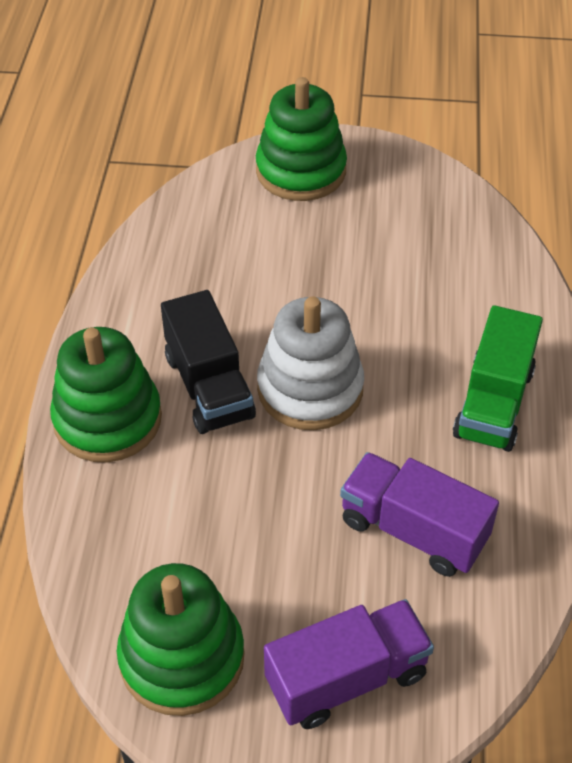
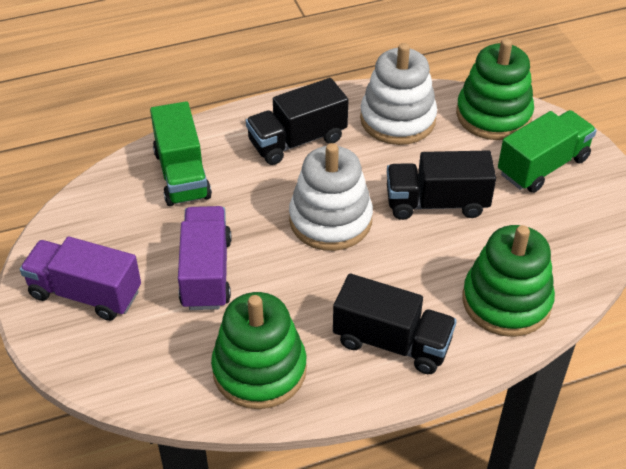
black truck: 1 -> 3
green truck: 1 -> 2
white stacking toy: 1 -> 2

